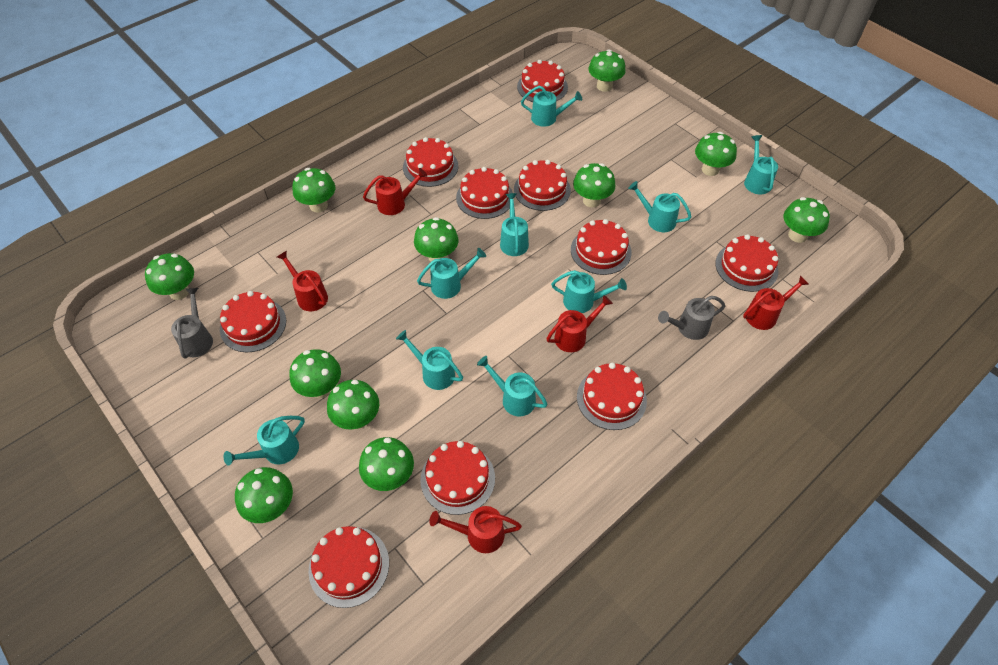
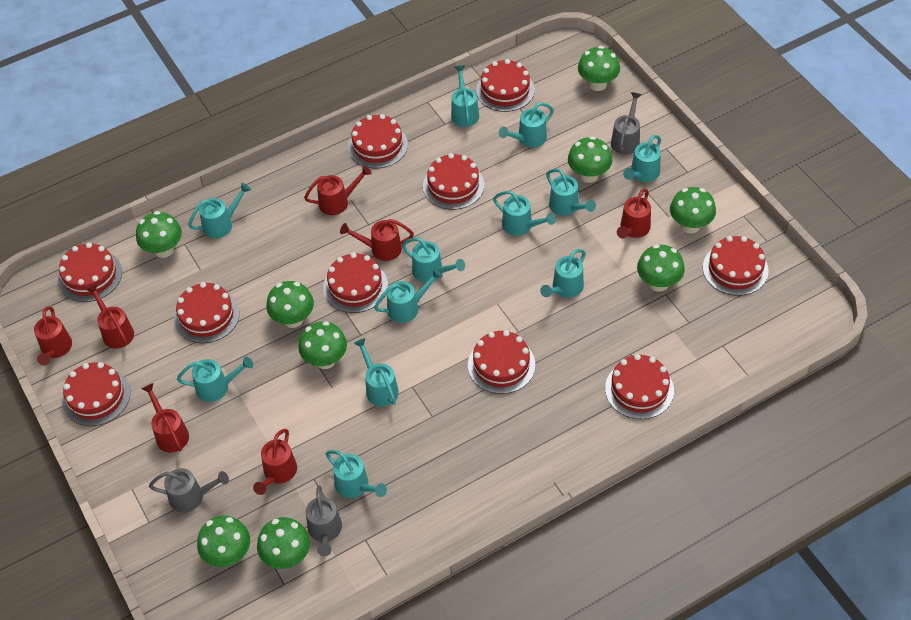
green mushroom: 11 -> 9
grey watering can: 2 -> 3
red watering can: 5 -> 7
turquoise watering can: 9 -> 12

